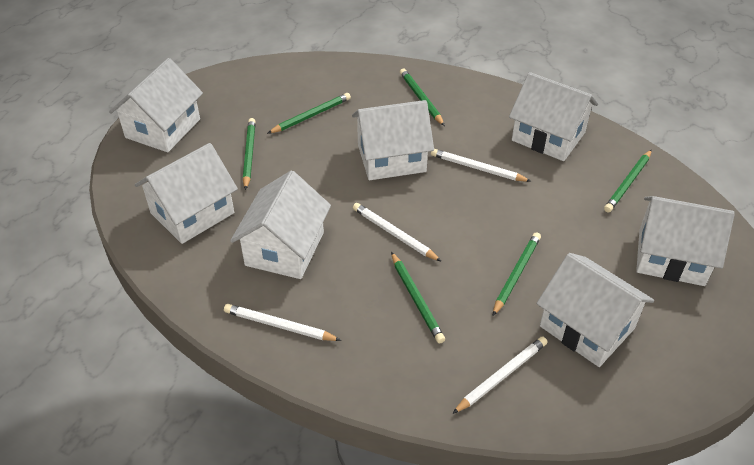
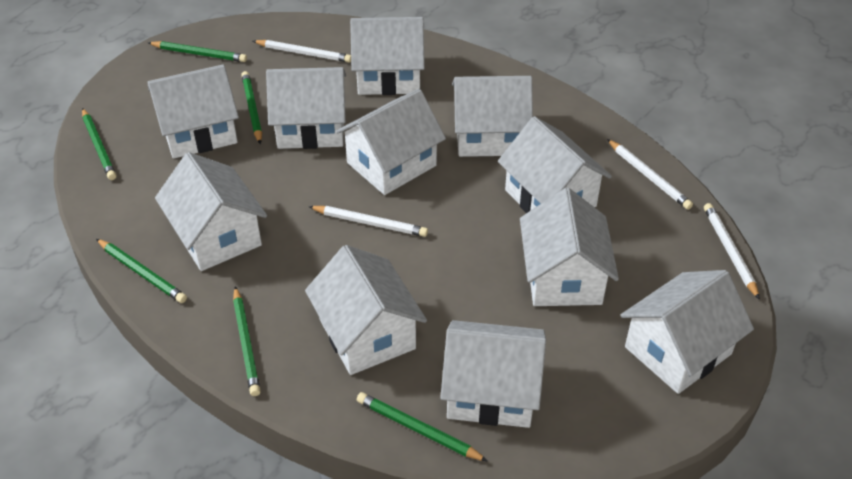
white house: 7 -> 11

